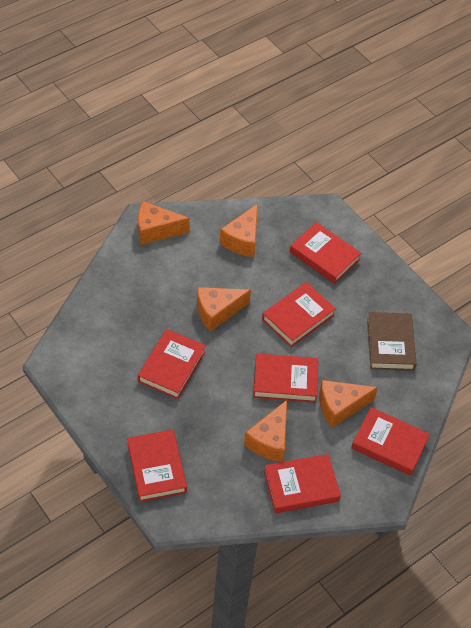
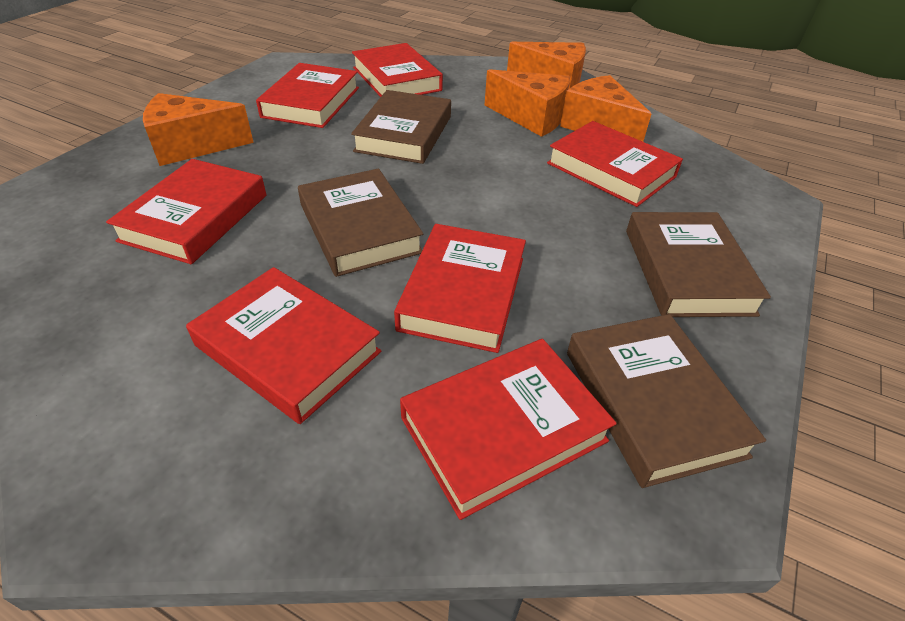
brown book: 1 -> 4
orange cheese: 5 -> 4

